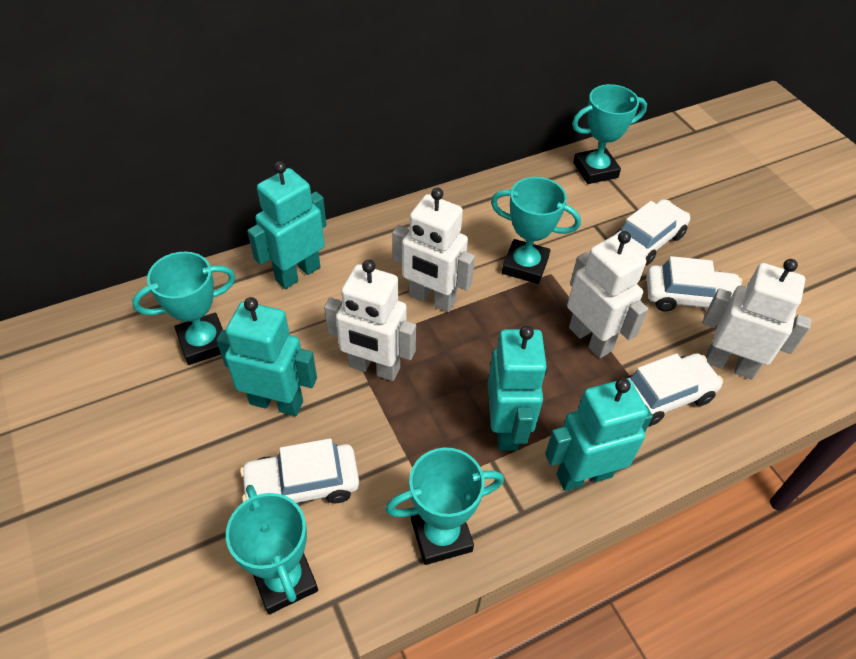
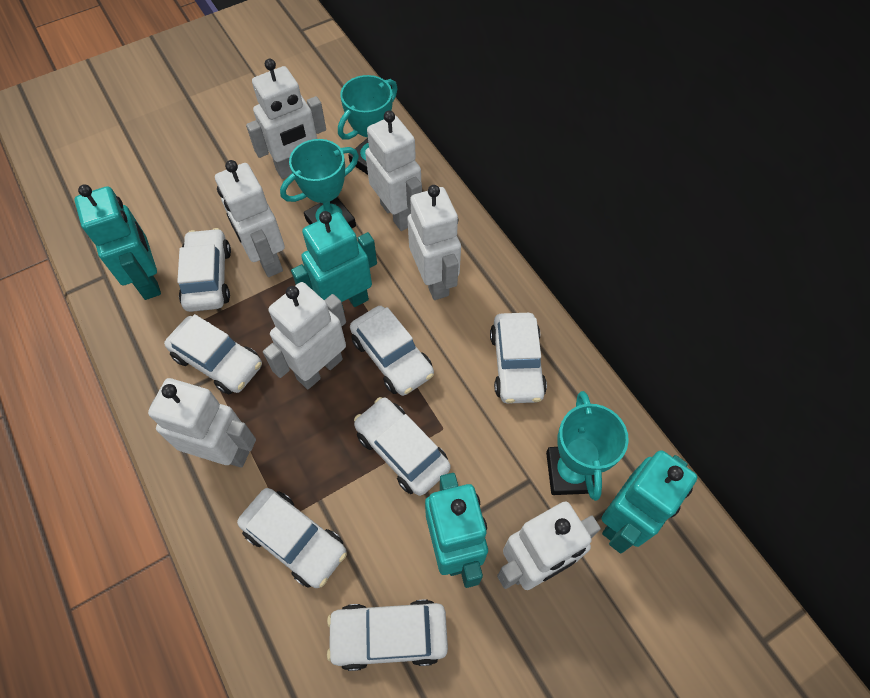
turquoise trophy: 5 -> 3
white car: 4 -> 7
white robot: 4 -> 7

